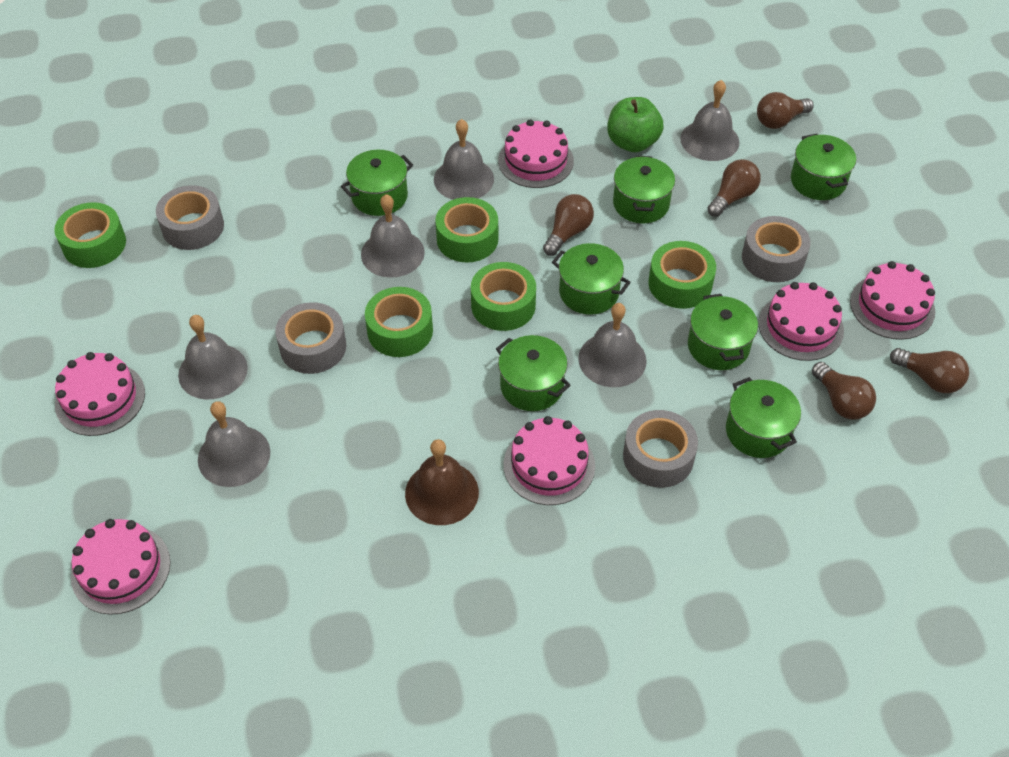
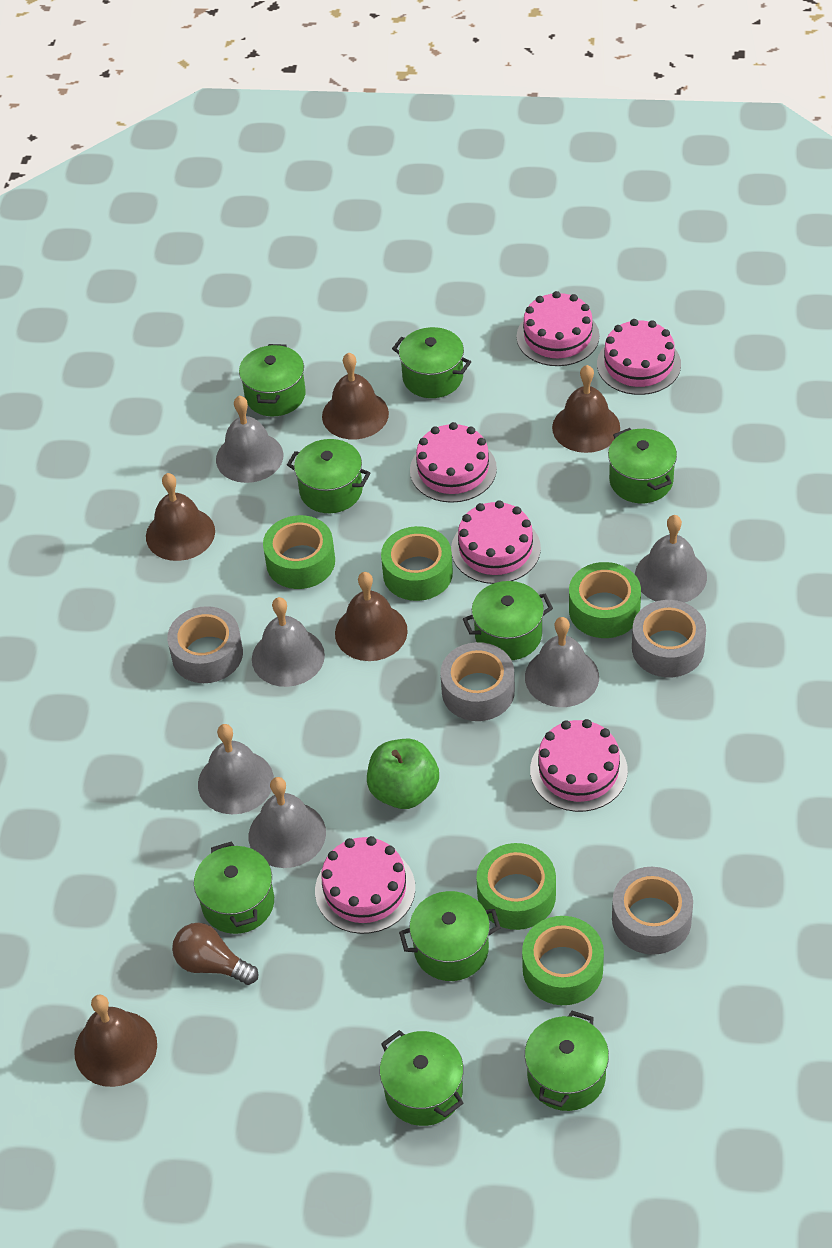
brown bell: 1 -> 5
brown light bulb: 5 -> 1
green pot: 7 -> 9

